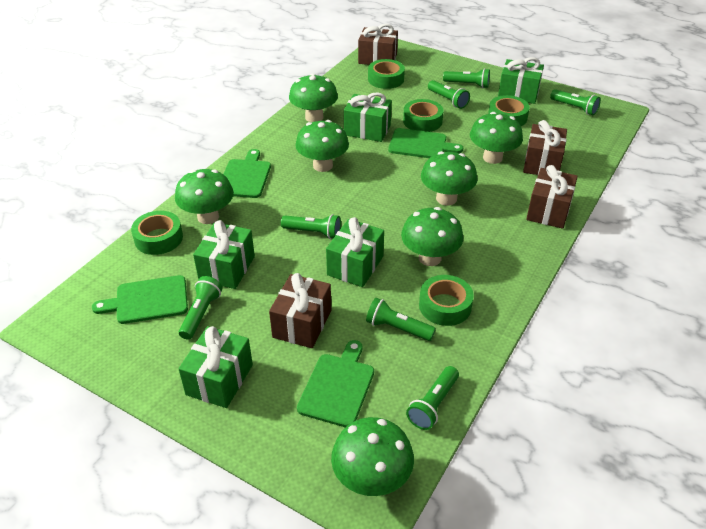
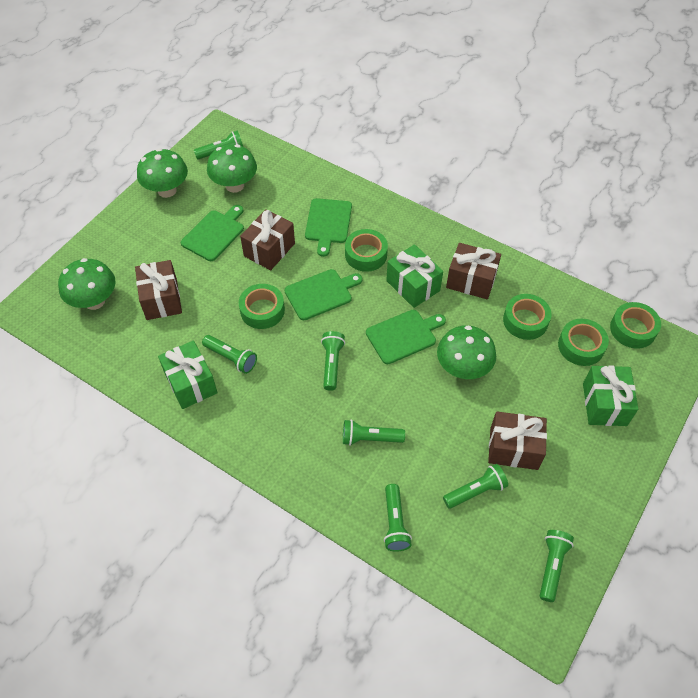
green gift: 5 -> 3
green mushroom: 7 -> 4

